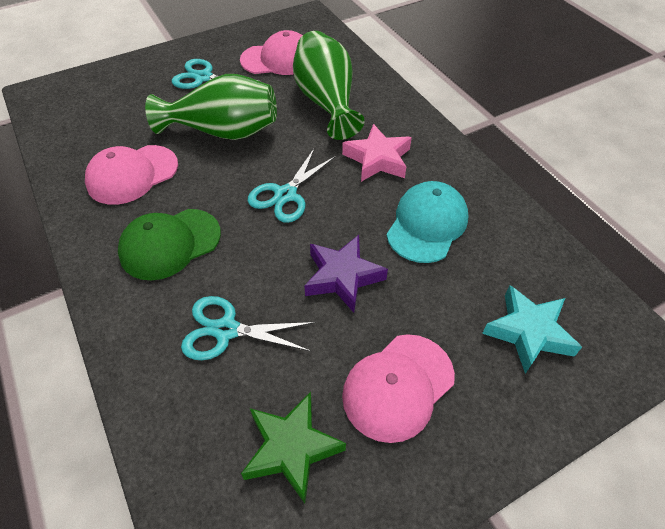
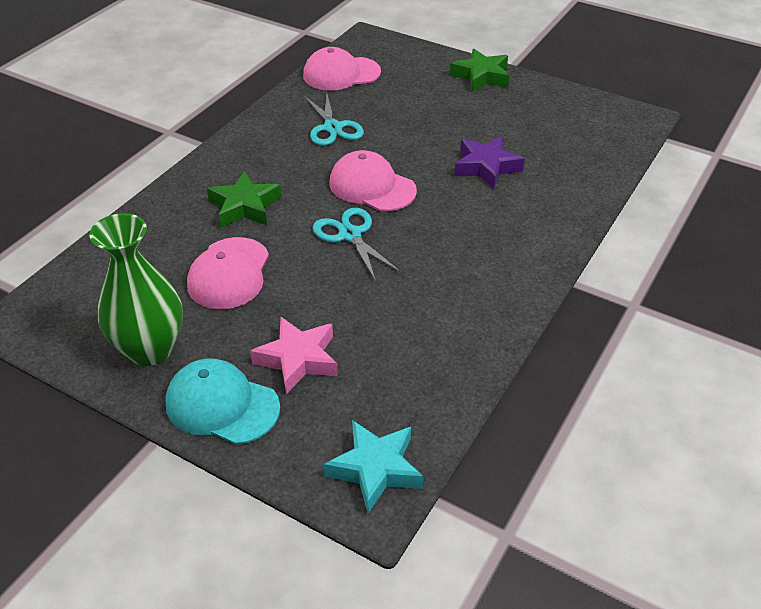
green cap: 1 -> 0
green star: 1 -> 2
green vase: 2 -> 1
turquoise scissors: 3 -> 2

